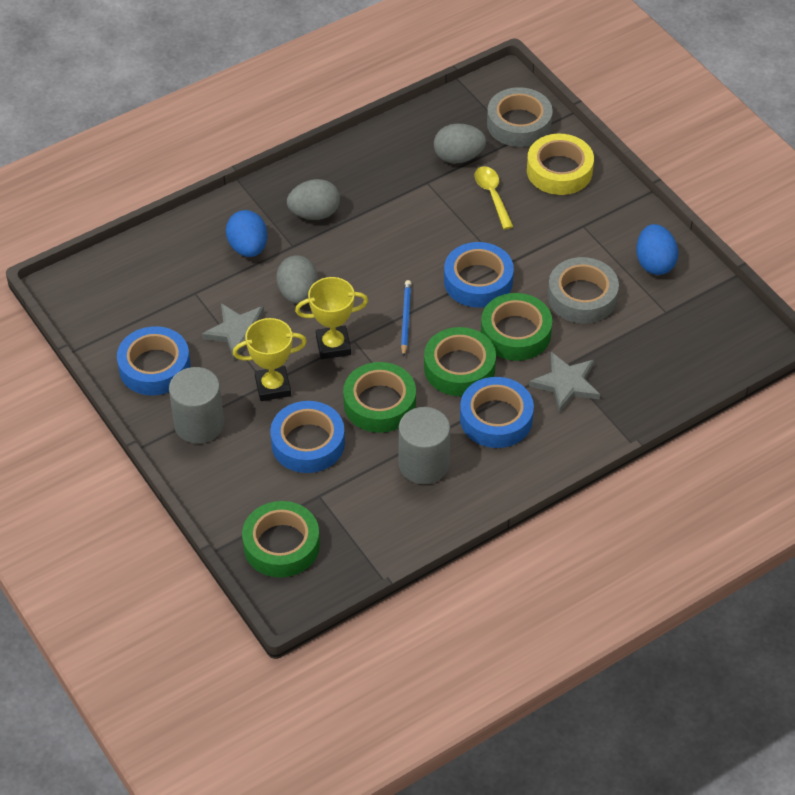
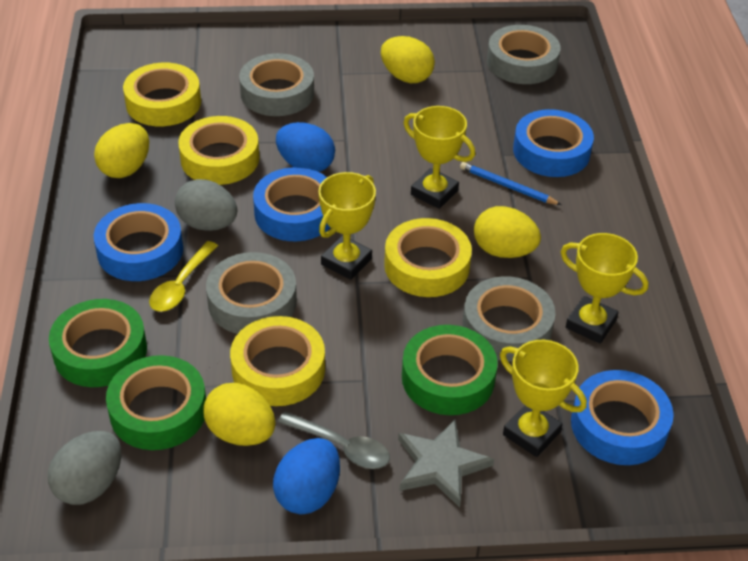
green tape: 4 -> 3
grey cylinder: 2 -> 0
grey egg: 3 -> 2
grey spoon: 0 -> 1
grey star: 2 -> 1
grey tape: 2 -> 4
yellow egg: 0 -> 4
yellow tape: 1 -> 4
yellow trophy: 2 -> 4

